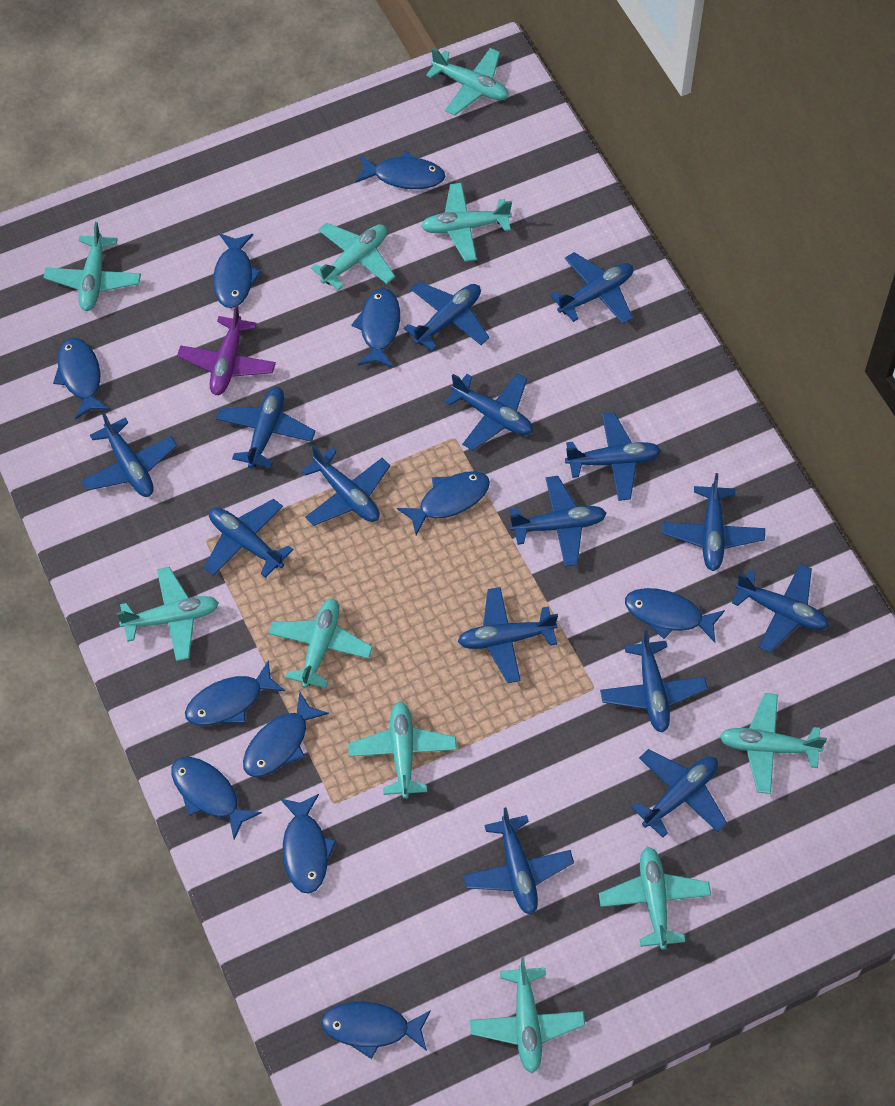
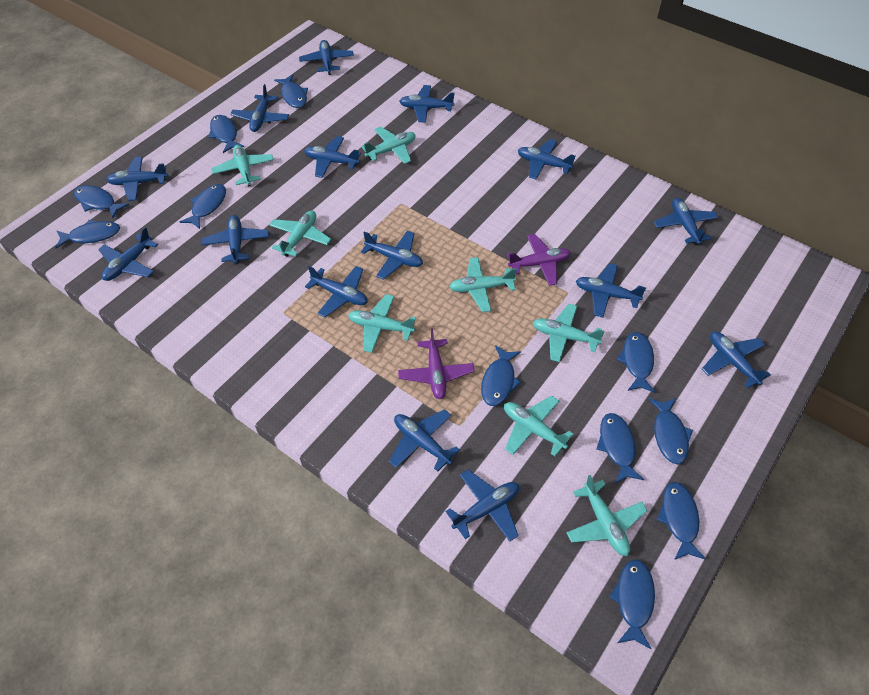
purple plane: 1 -> 2
turquoise plane: 10 -> 8

